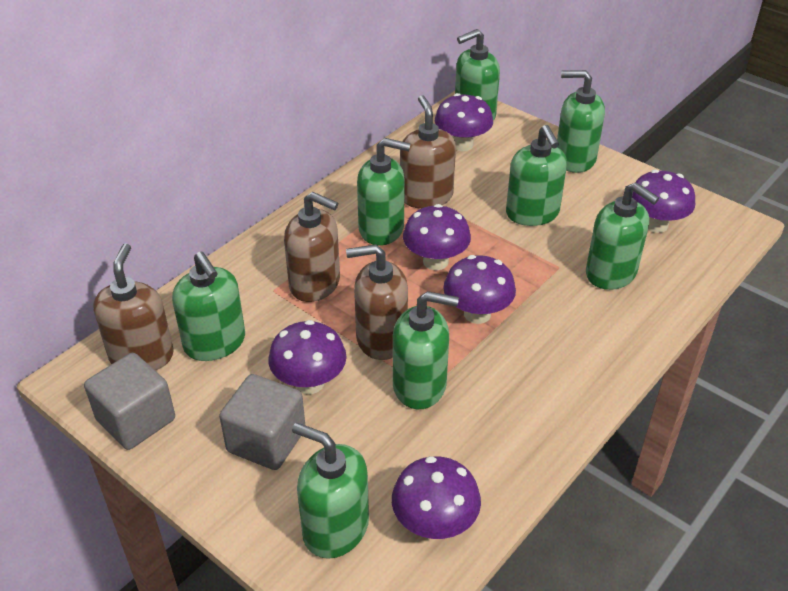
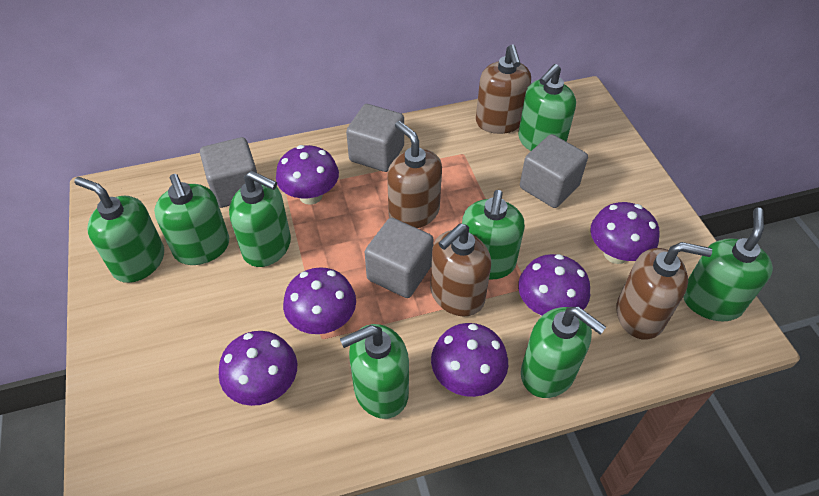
grey cube: 2 -> 4

